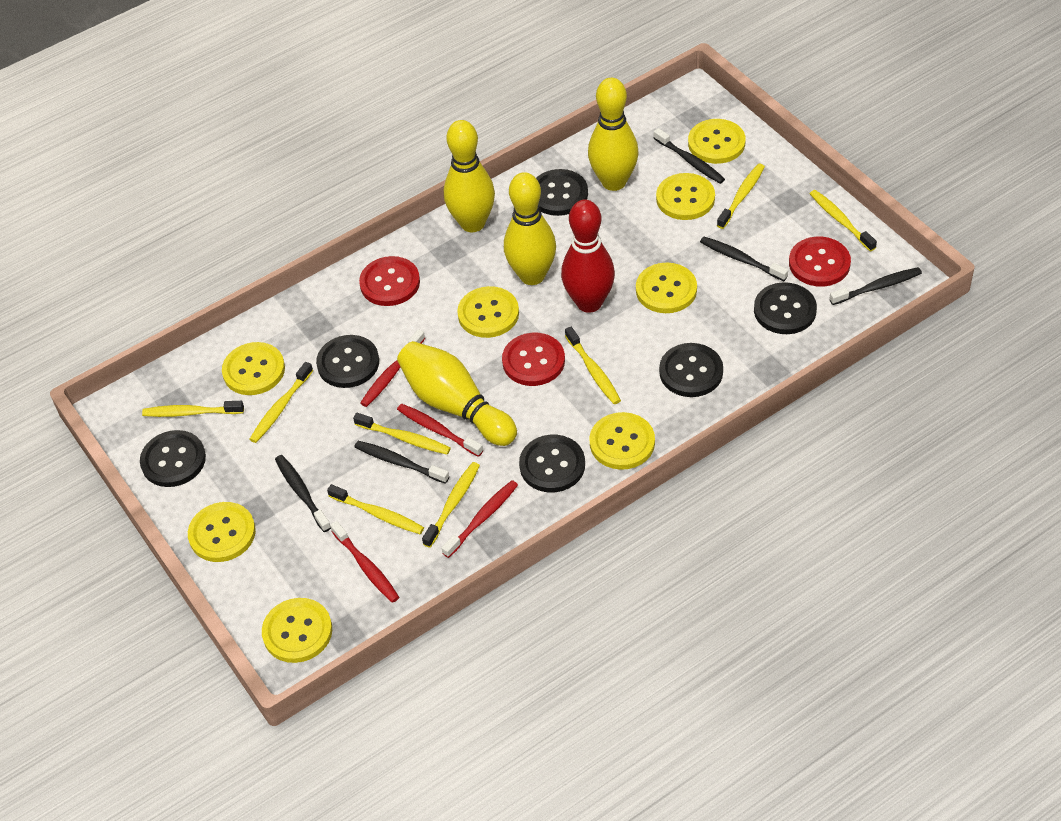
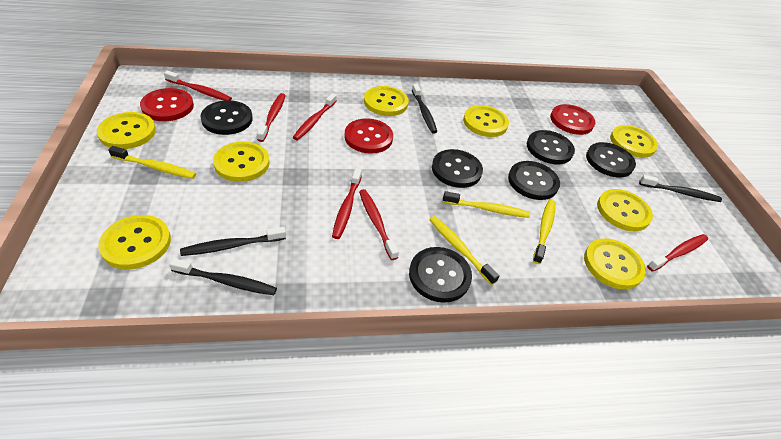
black toothbrush: 5 -> 4
red bowling pin: 1 -> 0
red toothbrush: 4 -> 6
yellow bowling pin: 4 -> 0
yellow toothbrush: 8 -> 4

